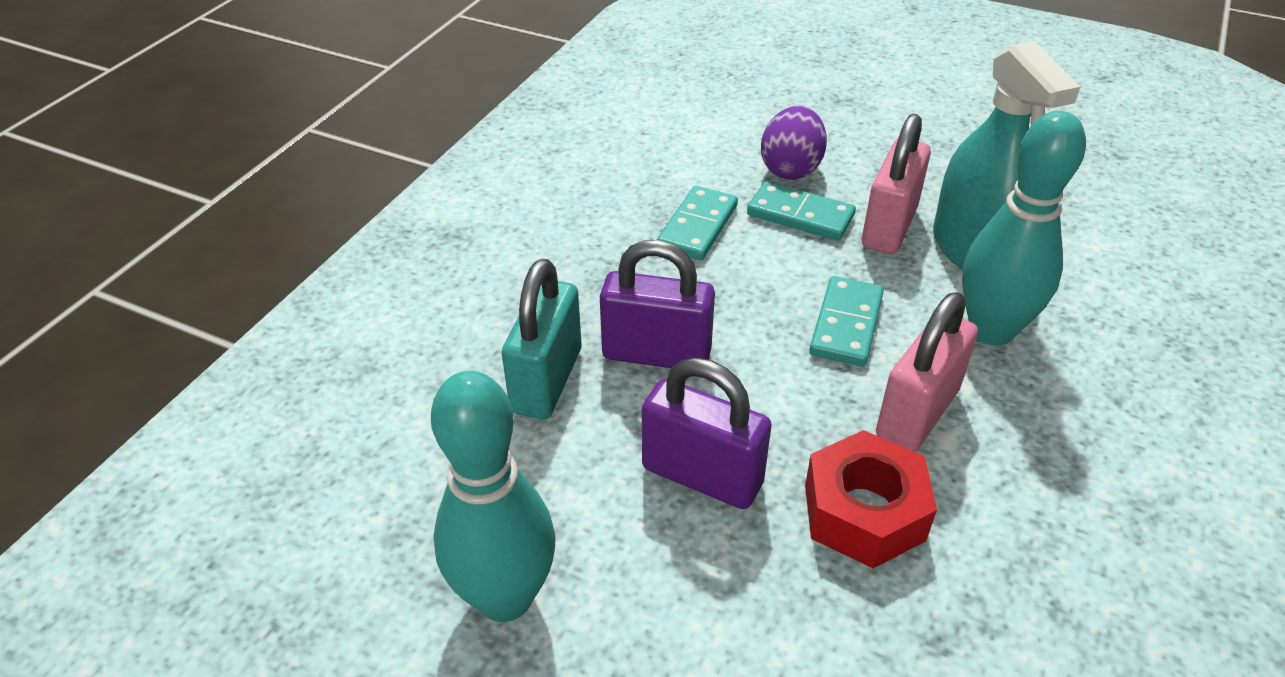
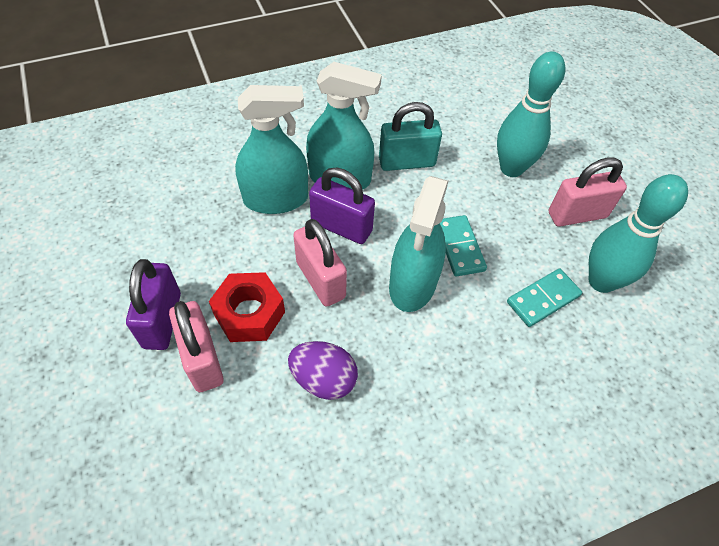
pink padlock: 2 -> 3
turquoise domino: 3 -> 2
turquoise spray bottle: 1 -> 3

